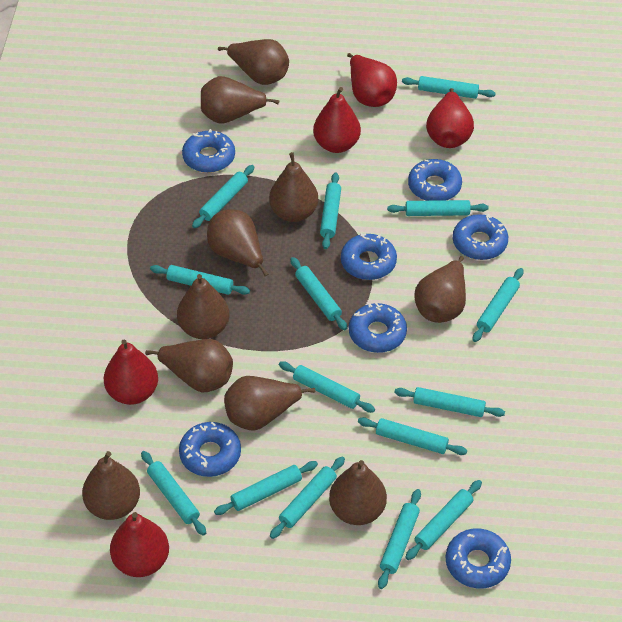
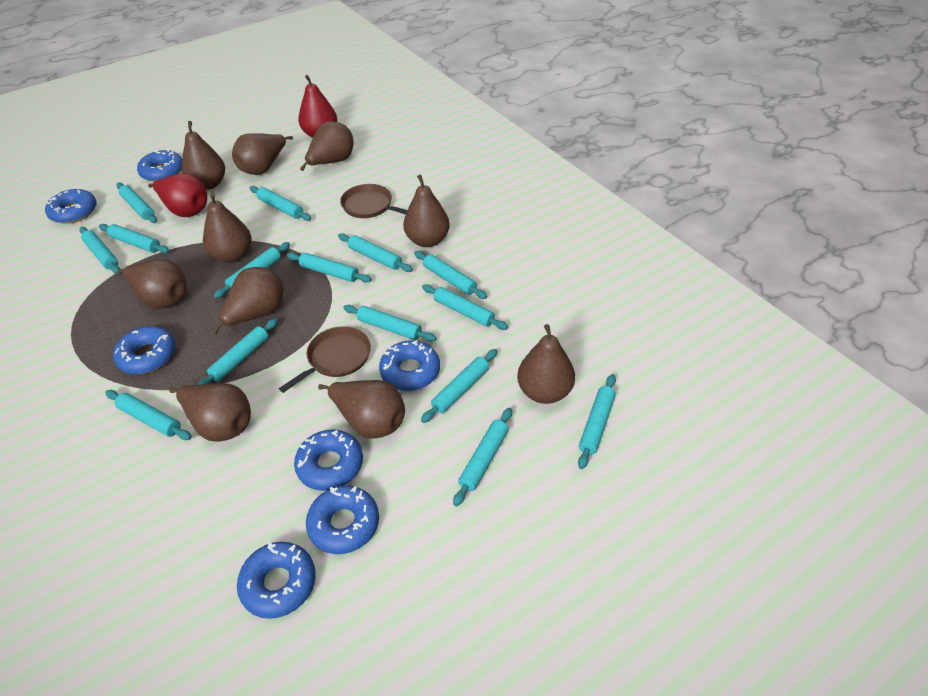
brown pan: 0 -> 2
red pear: 5 -> 2

